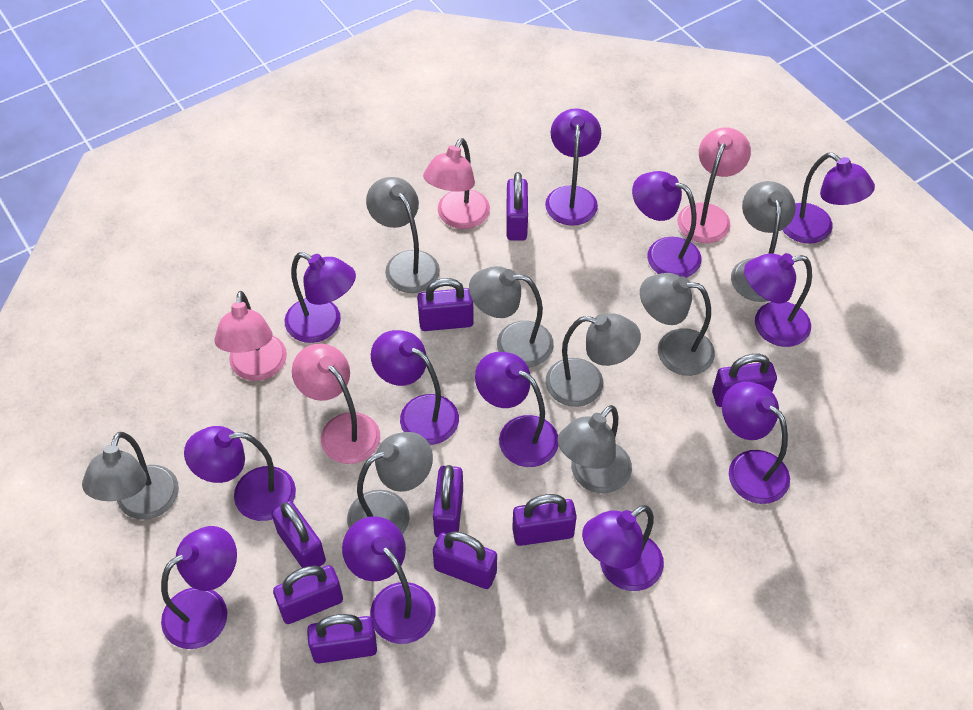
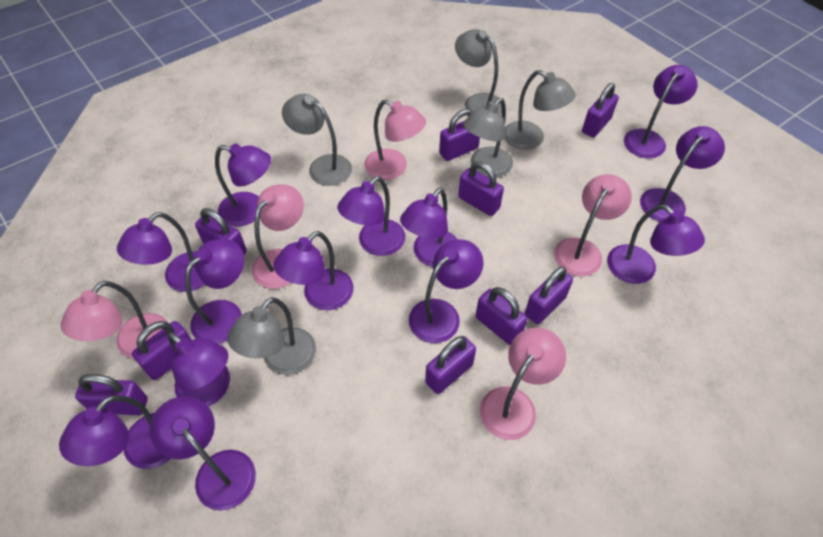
grey lamp: 8 -> 5
pink lamp: 4 -> 5
purple lamp: 12 -> 13

